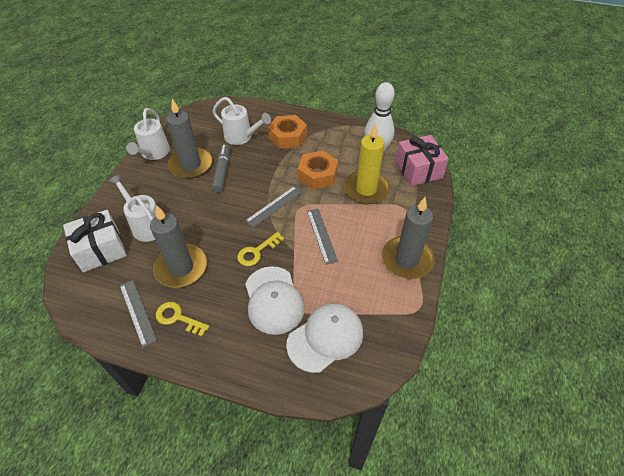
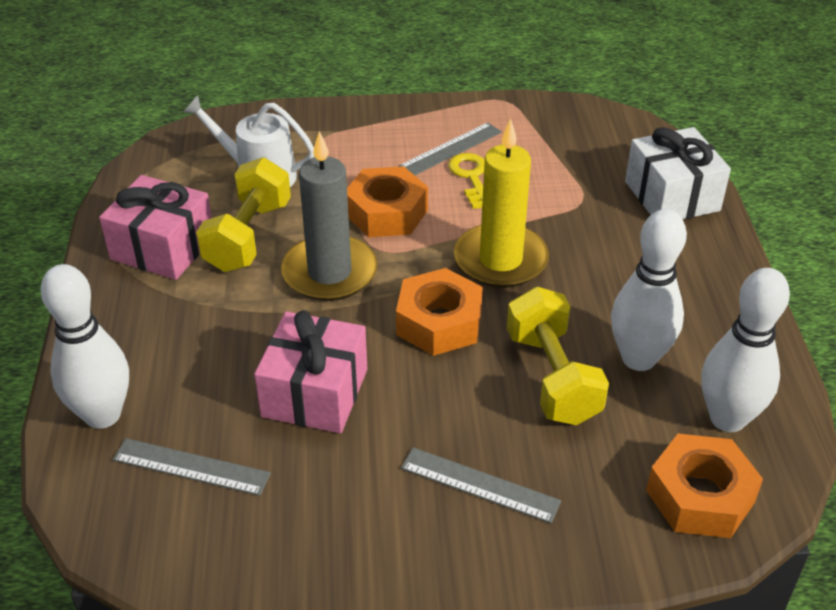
grey candle: 3 -> 1
grey marker: 1 -> 0
orange nut: 2 -> 3
pink gift: 1 -> 2
white bowling pin: 1 -> 3
white cap: 2 -> 0
white watering can: 3 -> 1
yellow dumbbell: 0 -> 2
yellow key: 2 -> 1

